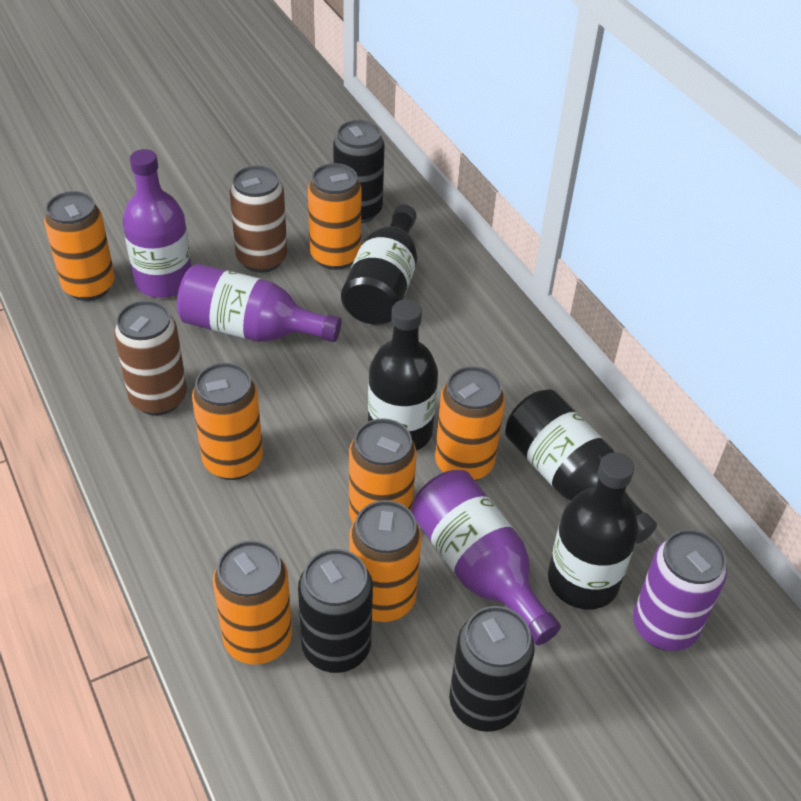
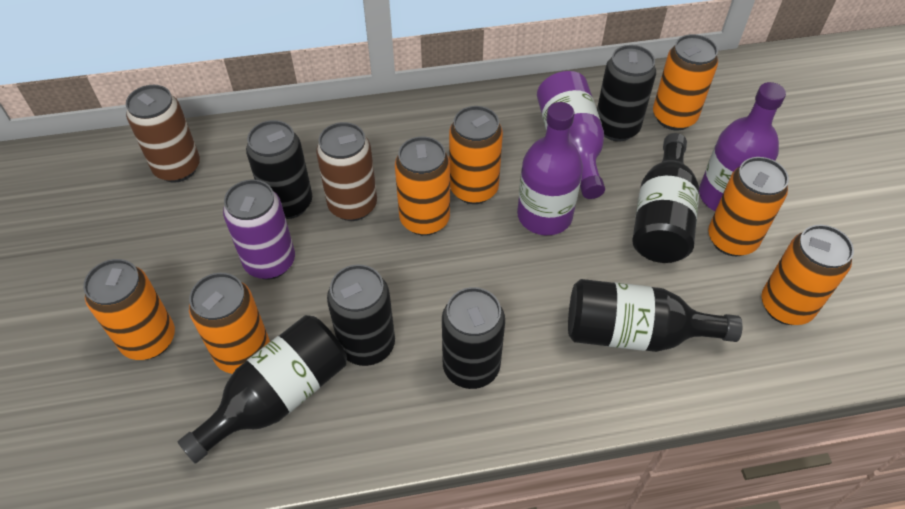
black bottle: 4 -> 3
black can: 3 -> 4

